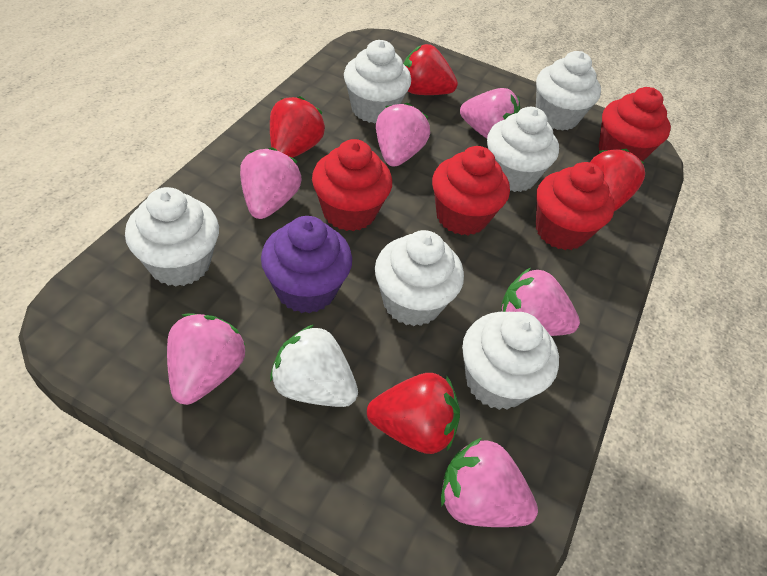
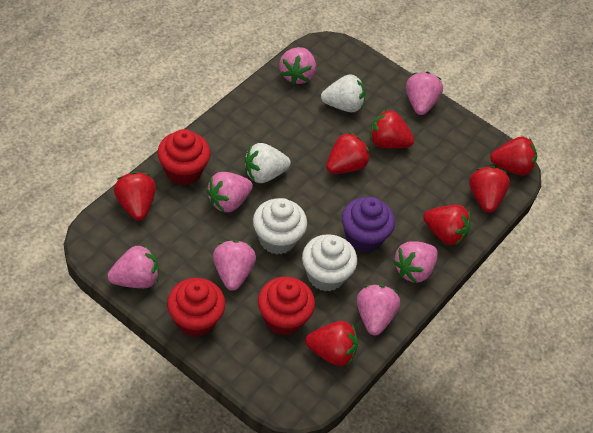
pink strawberry: 6 -> 7
red cupcake: 4 -> 3
red strawberry: 4 -> 7
white cupcake: 6 -> 2
white strawberry: 1 -> 2

